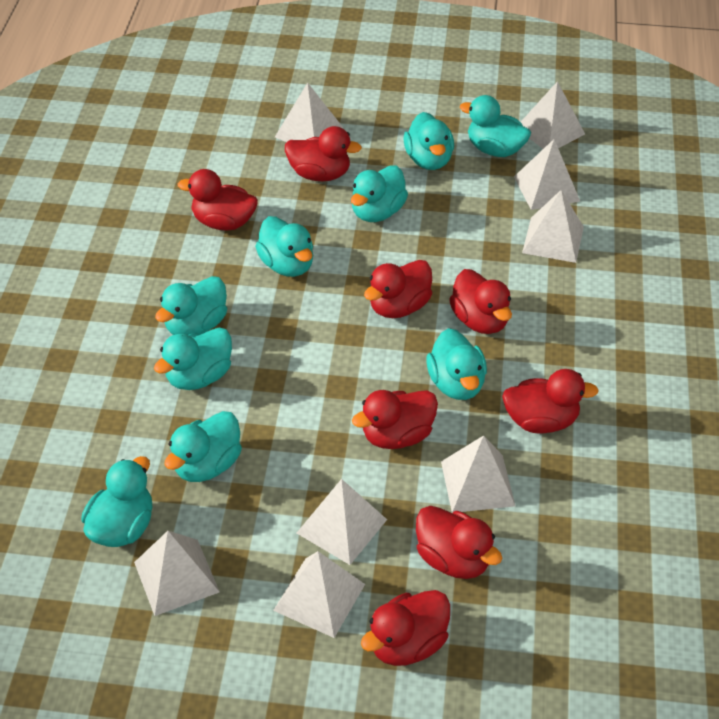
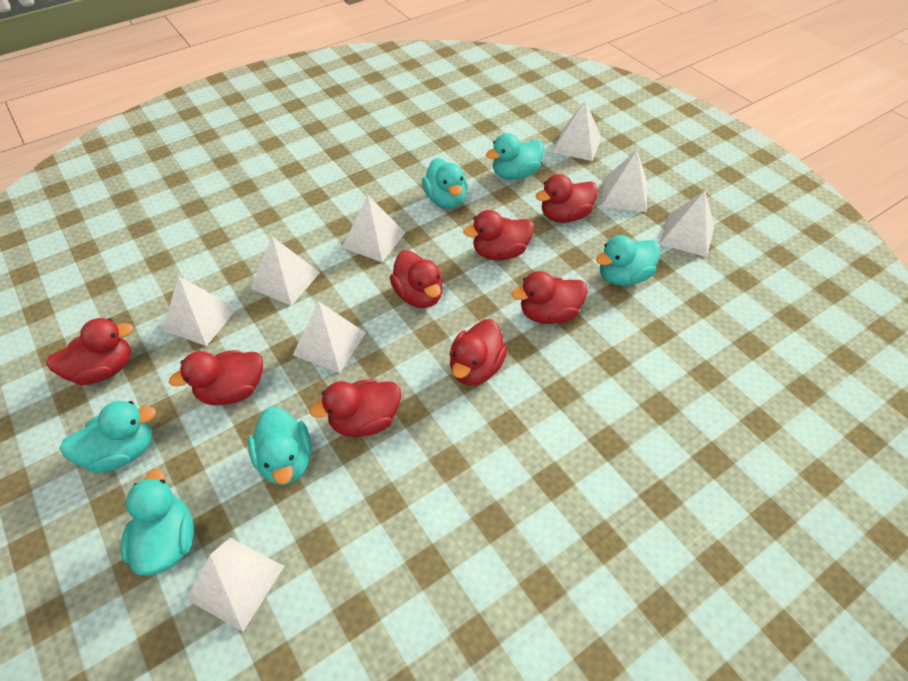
turquoise duck: 9 -> 6

